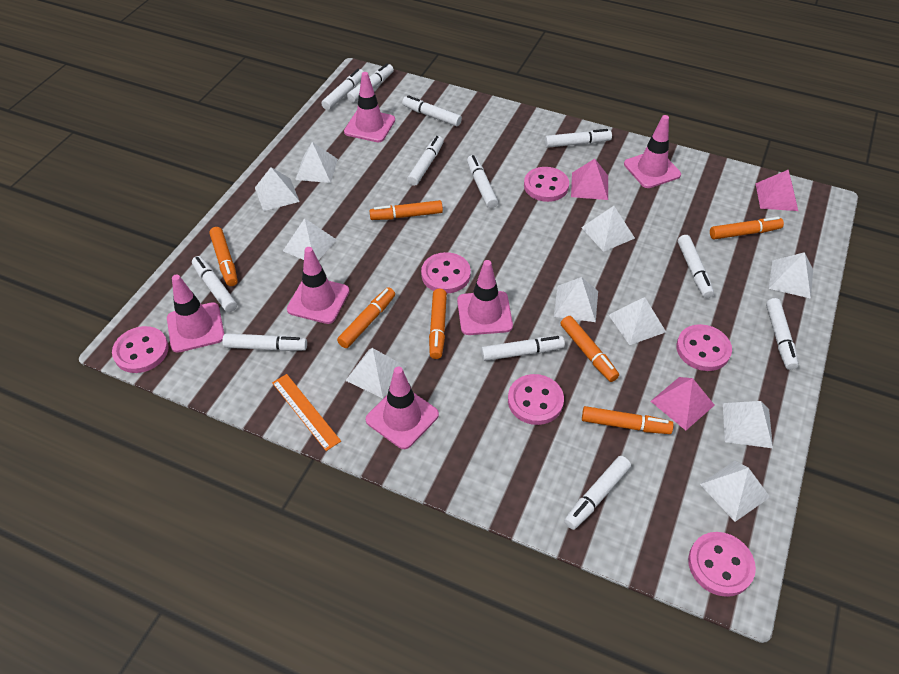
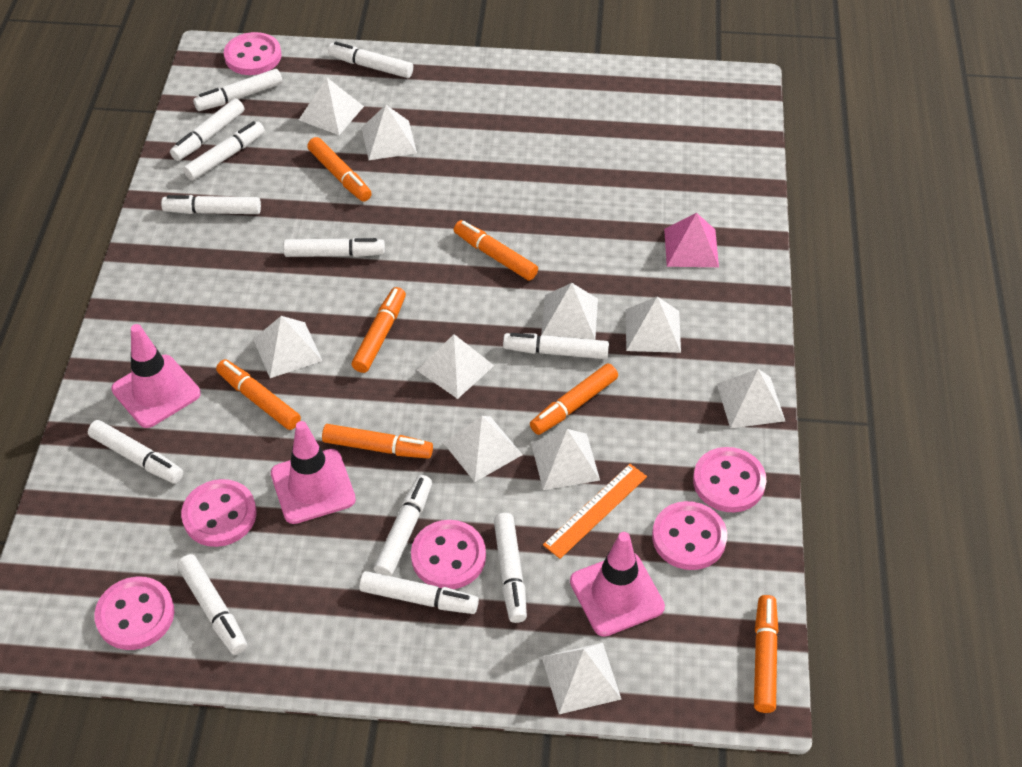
pink pyramid: 3 -> 1
pink traffic cone: 6 -> 3

